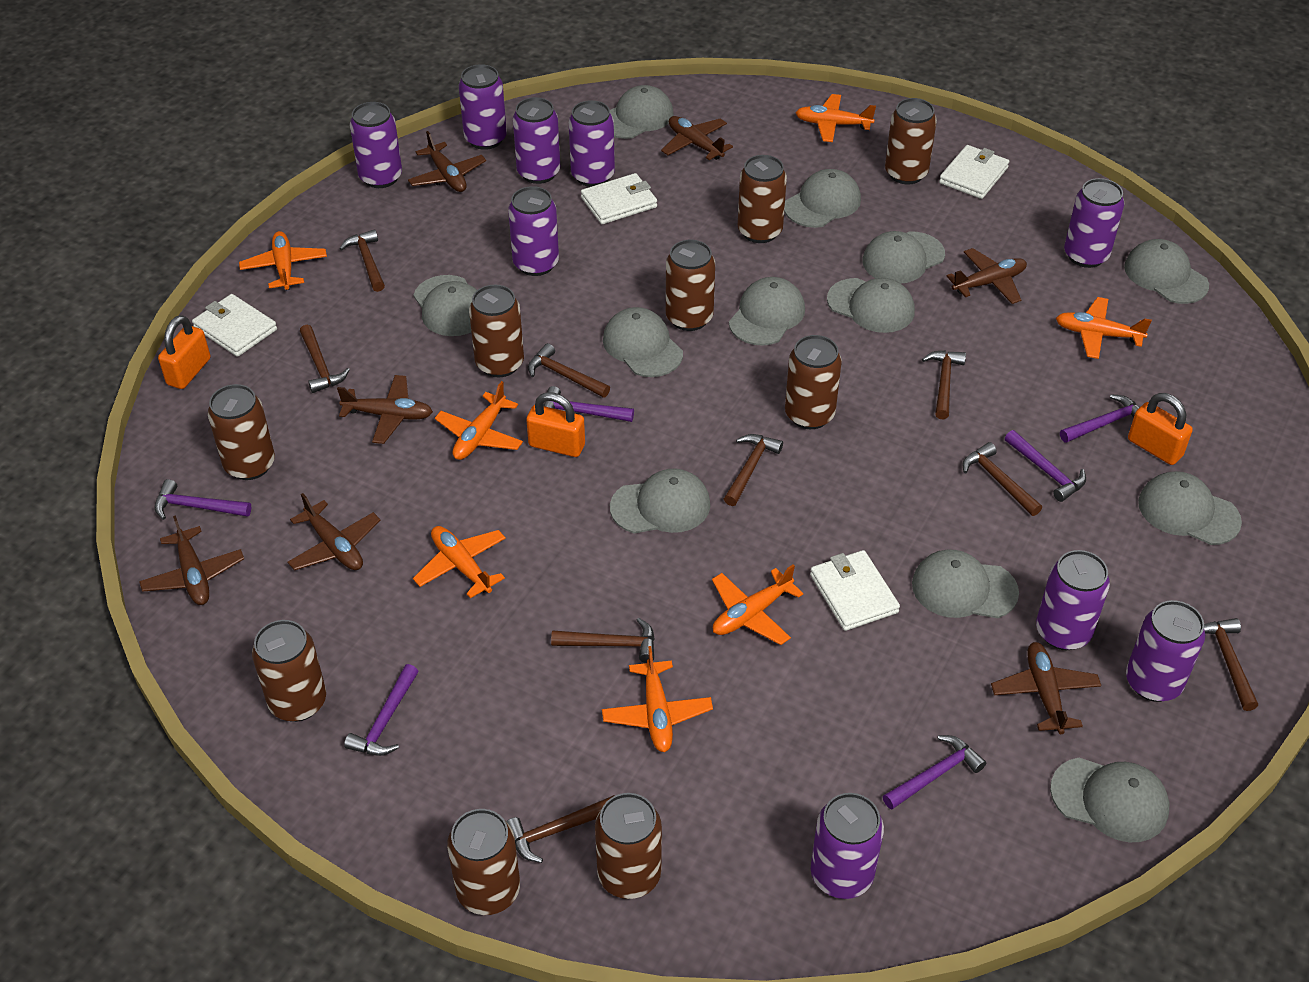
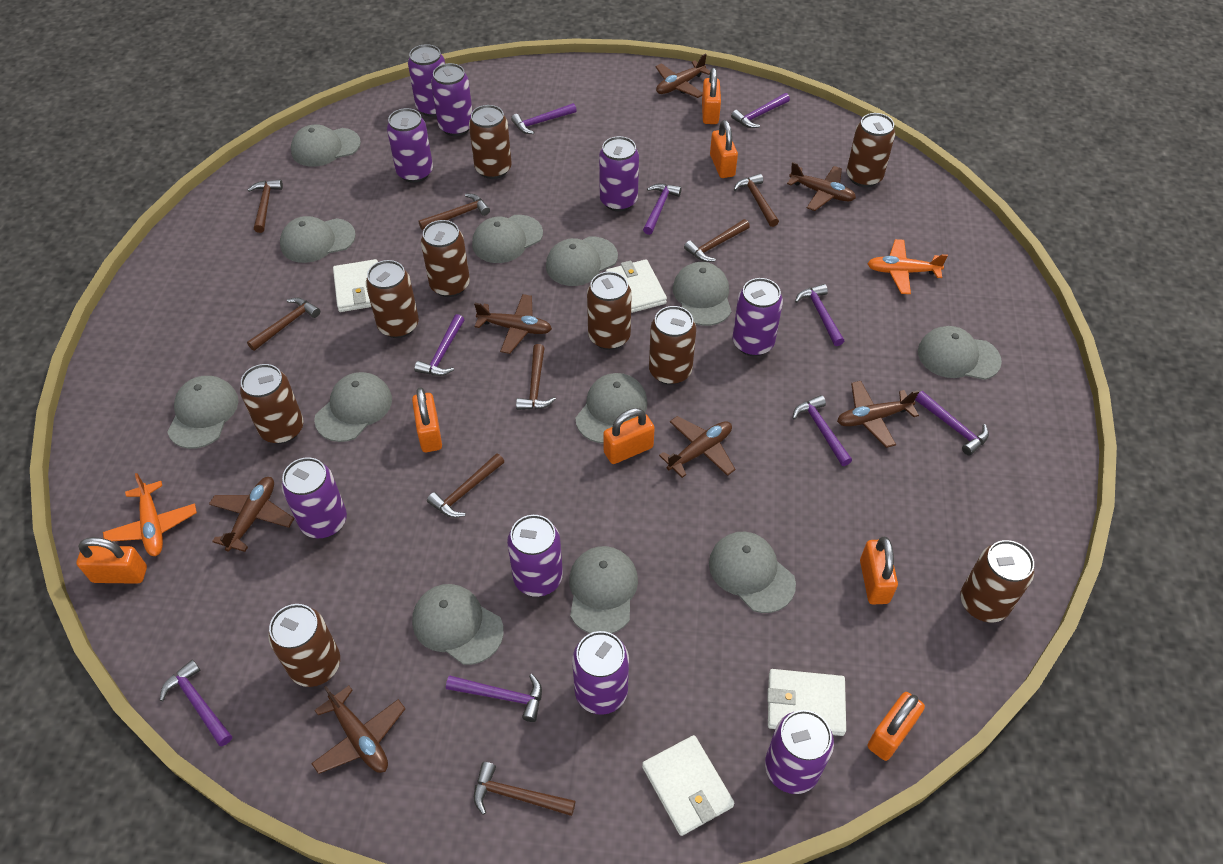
brown hammer: 9 -> 8
orange padlock: 3 -> 7
orange plane: 7 -> 2
purple hammer: 6 -> 9

